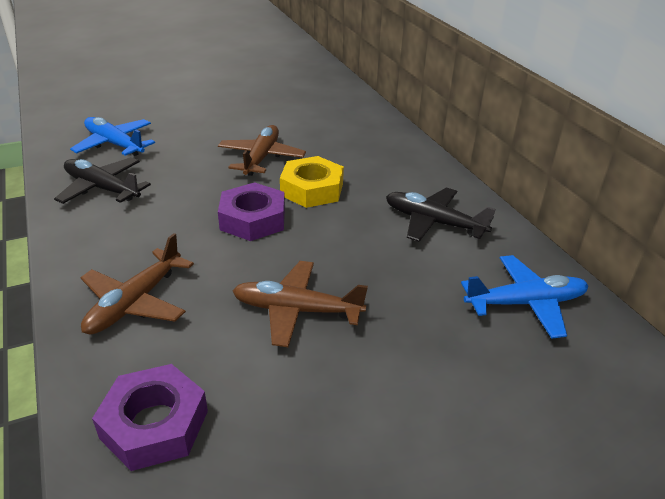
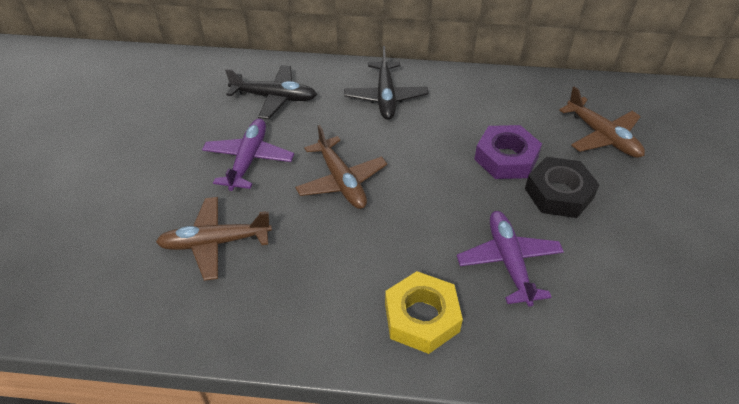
black nut: 0 -> 1
blue plane: 2 -> 0
purple nut: 2 -> 1
purple plane: 0 -> 2

